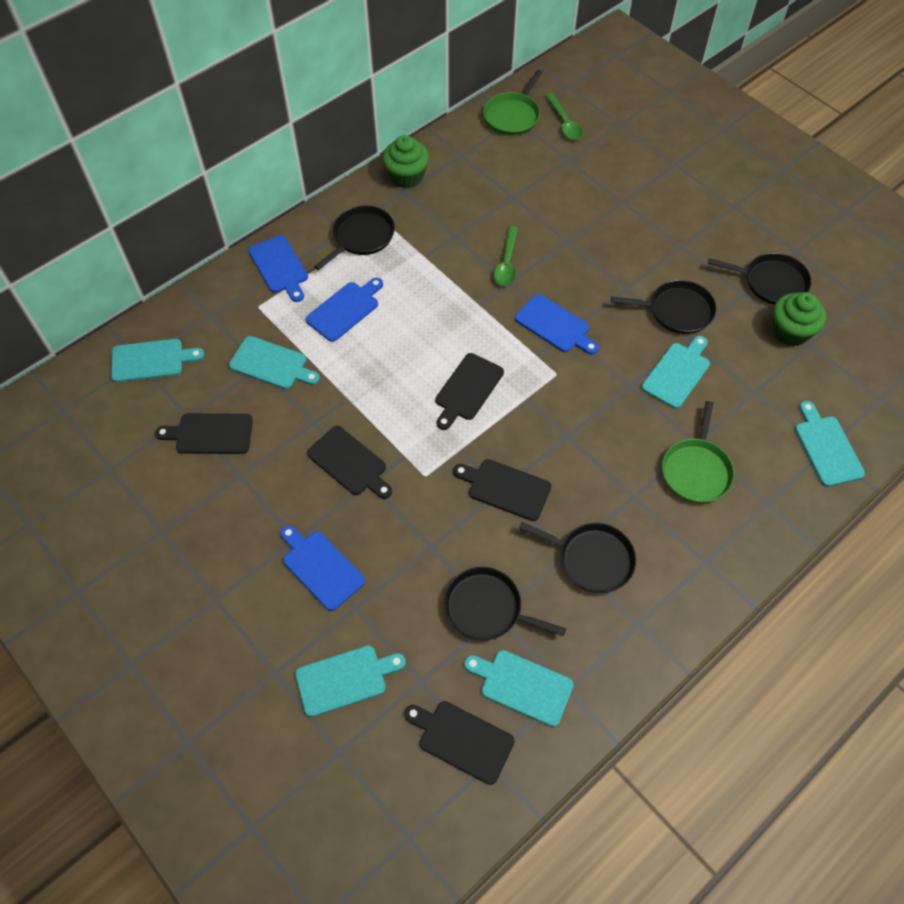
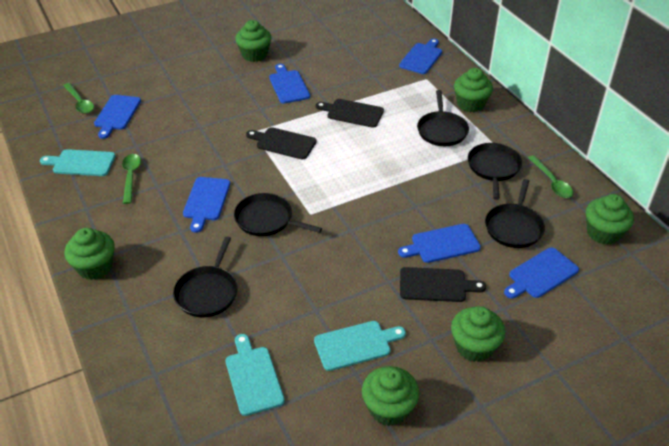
black cutting board: 5 -> 3
blue cutting board: 4 -> 6
green cupcake: 2 -> 6
green pan: 2 -> 0
green spoon: 2 -> 3
turquoise cutting board: 6 -> 3

